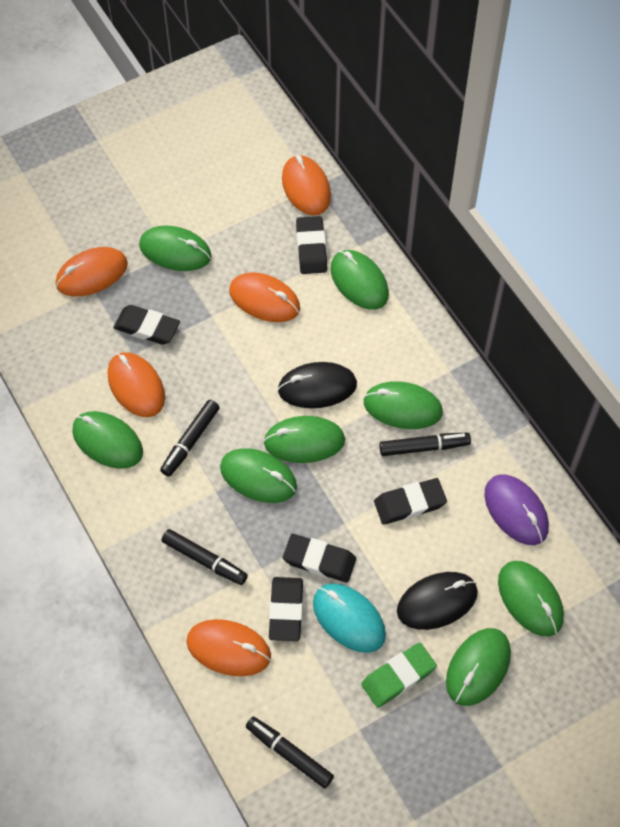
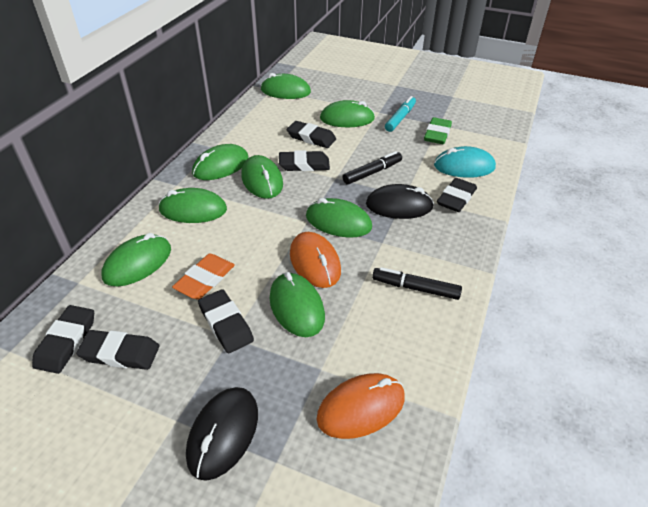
black eraser: 5 -> 6
black marker: 4 -> 2
orange eraser: 0 -> 1
orange mouse: 5 -> 2
purple mouse: 1 -> 0
turquoise marker: 0 -> 1

